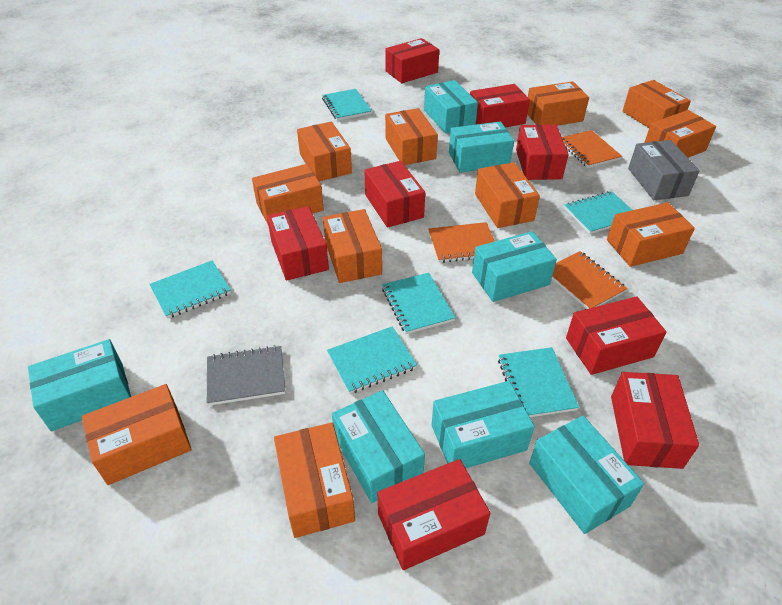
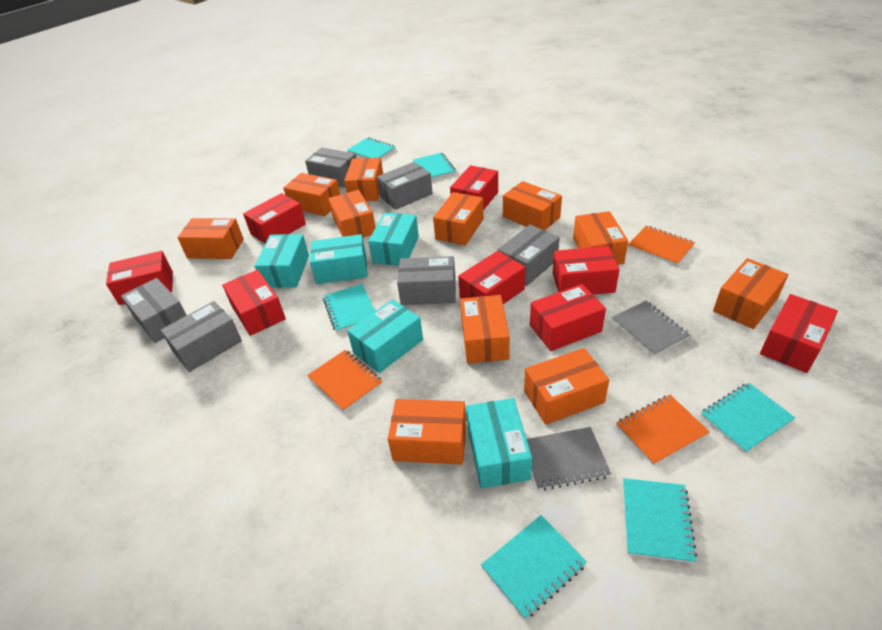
grey box: 1 -> 6
grey notebook: 1 -> 2
turquoise box: 7 -> 5

